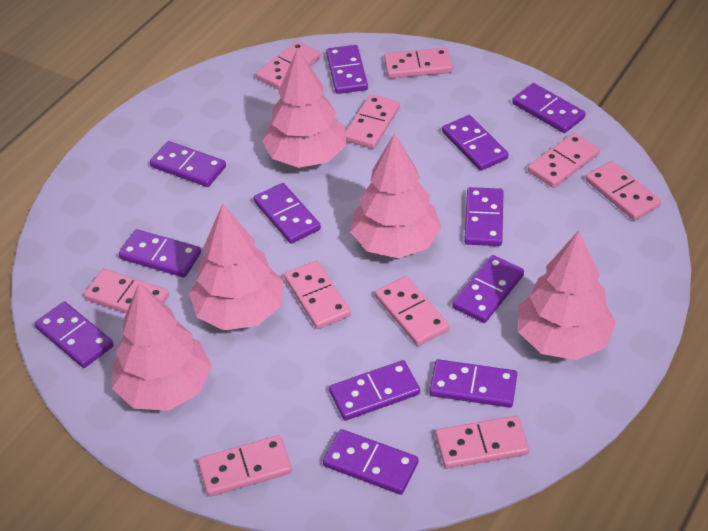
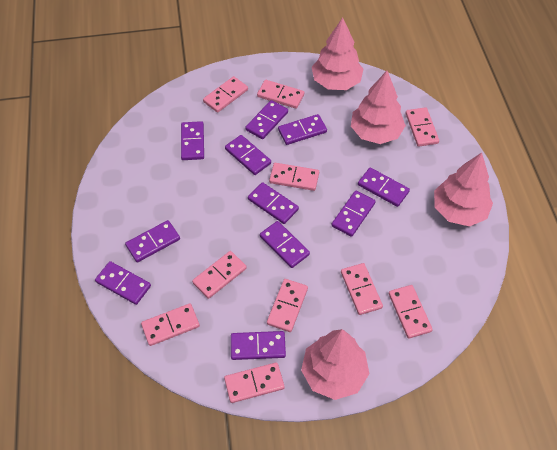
pink tree: 5 -> 4
purple domino: 12 -> 11

